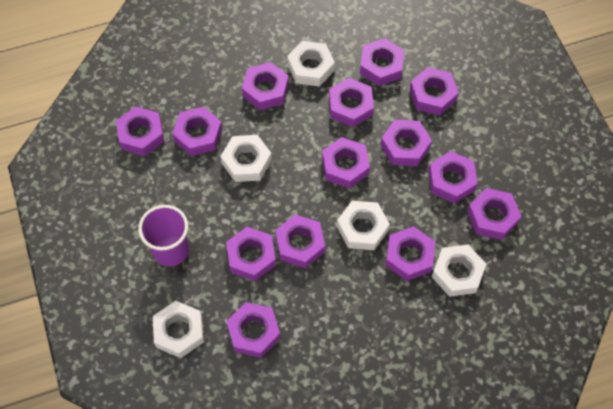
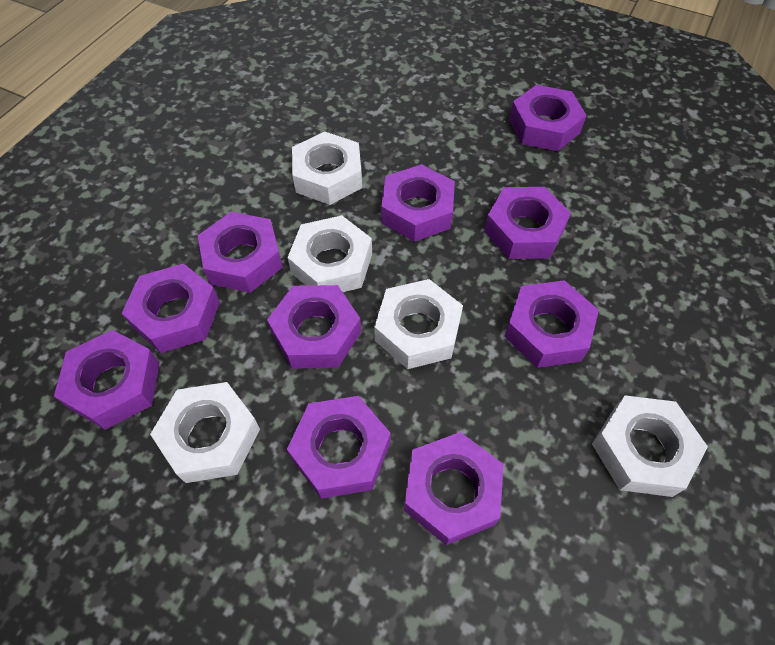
purple cup: 1 -> 0
purple nut: 14 -> 10

